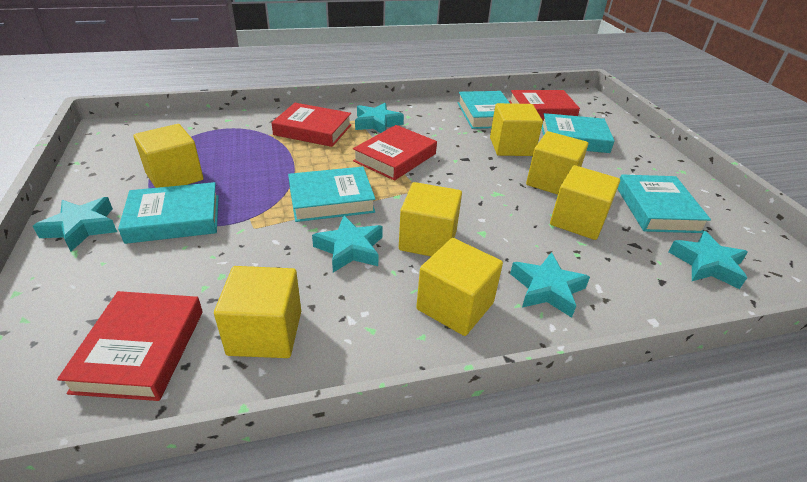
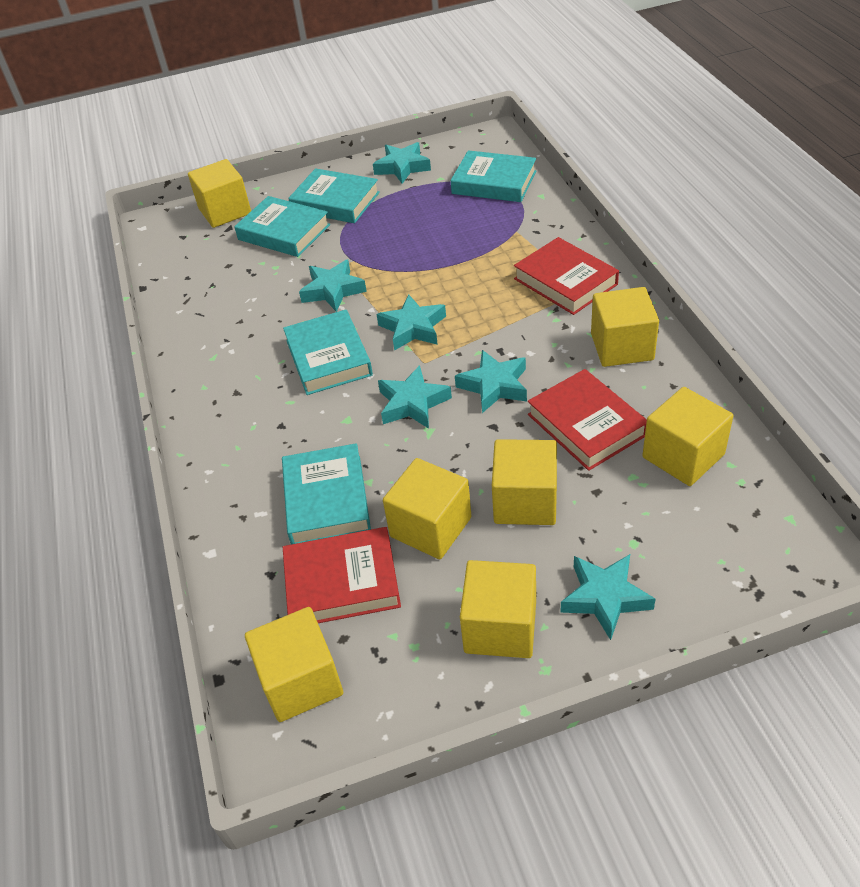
red book: 4 -> 3
turquoise star: 5 -> 6

